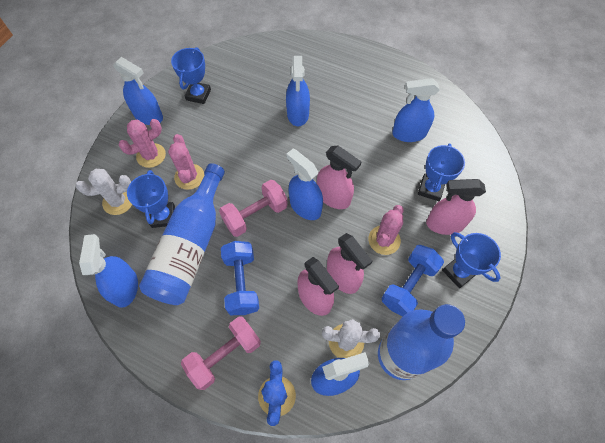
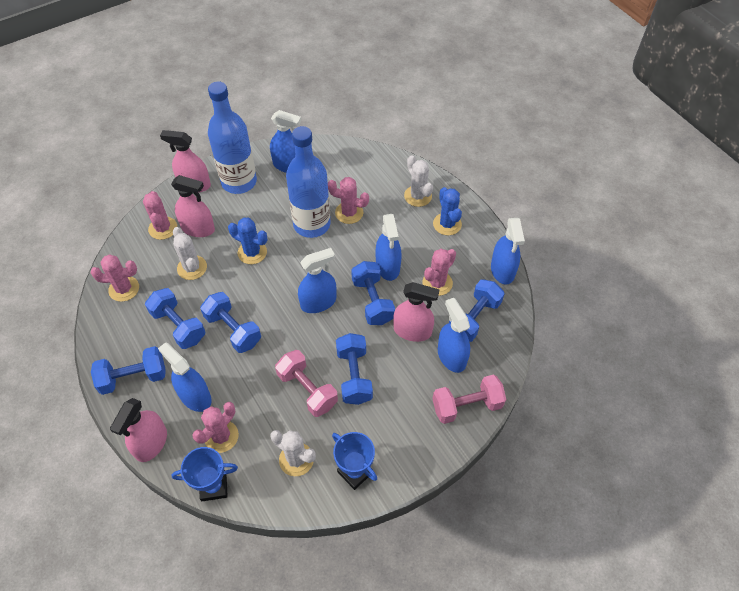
blue cactus: 1 -> 2
blue dumbbell: 2 -> 6
blue trophy: 4 -> 2
pink cactus: 3 -> 5
white cactus: 2 -> 3

